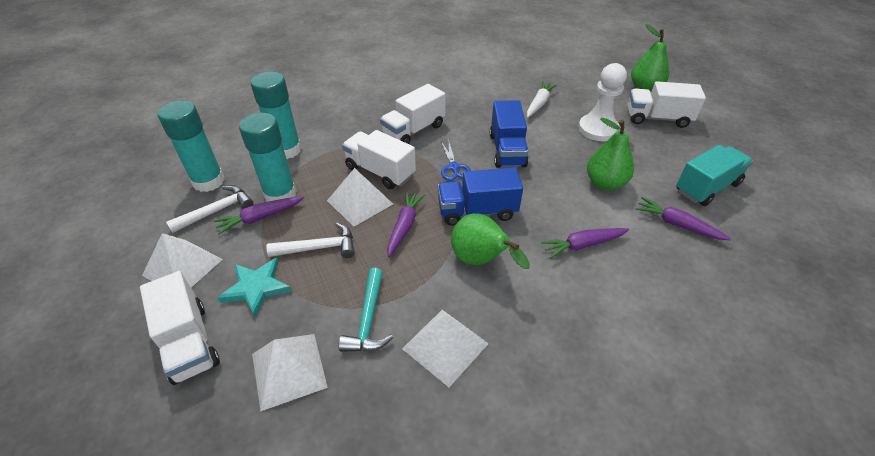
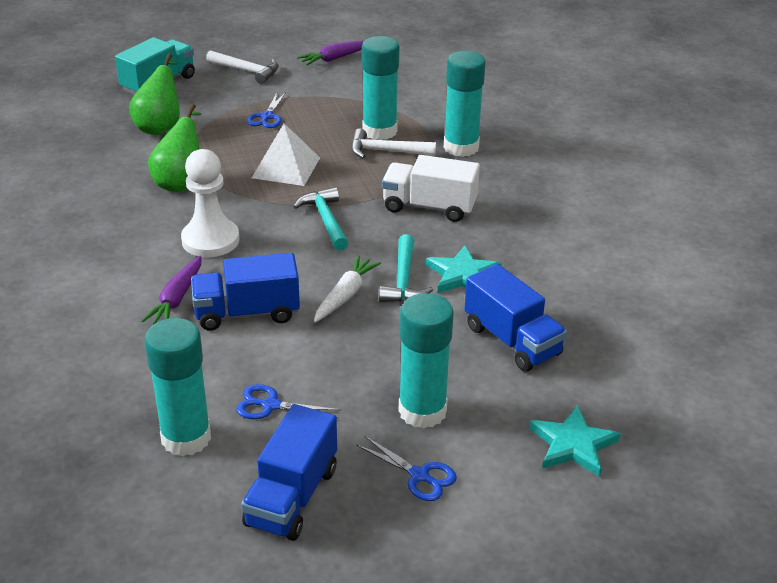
blue scissors: 1 -> 3
blue truck: 2 -> 3
green pear: 3 -> 2
purple carrot: 4 -> 2
turquoise glue stick: 3 -> 4
turquoise hammer: 1 -> 2
turquoise star: 1 -> 2
white pyramid: 4 -> 1
white truck: 4 -> 1

